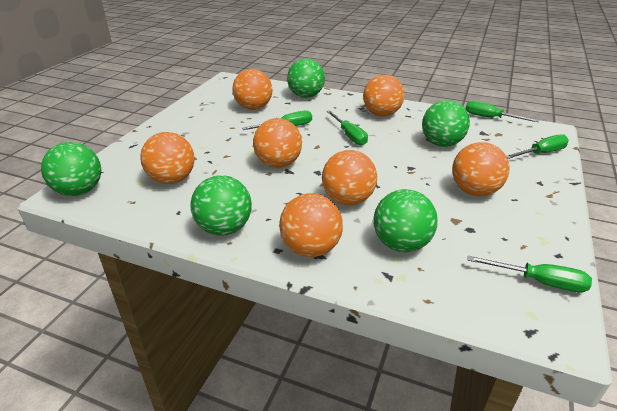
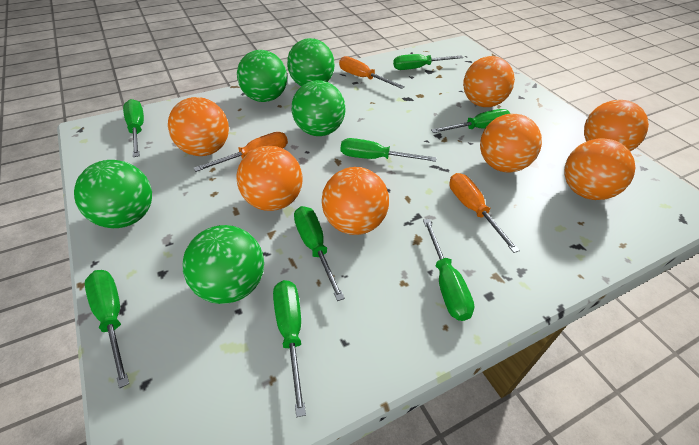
green screwdriver: 5 -> 8
orange screwdriver: 0 -> 3

